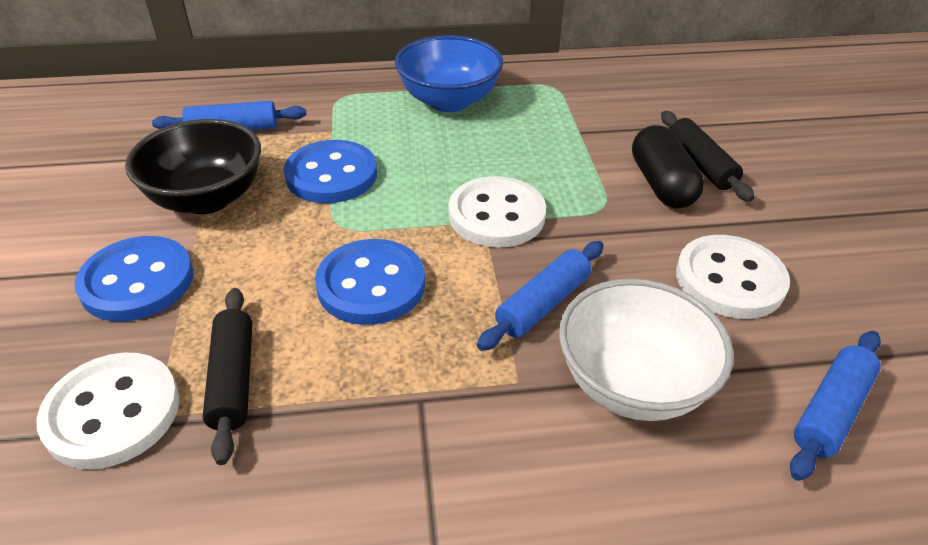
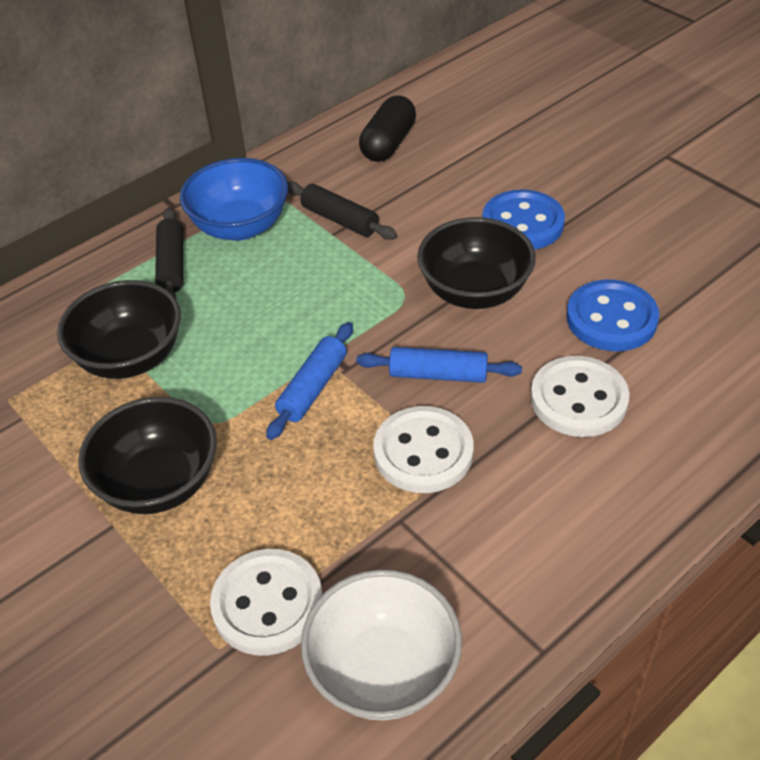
black bowl: 1 -> 3
blue button: 3 -> 2
blue rolling pin: 3 -> 2

